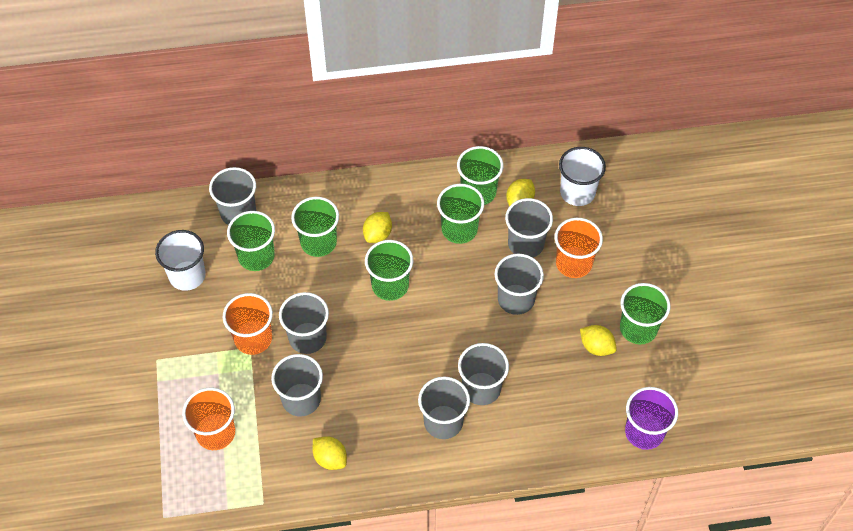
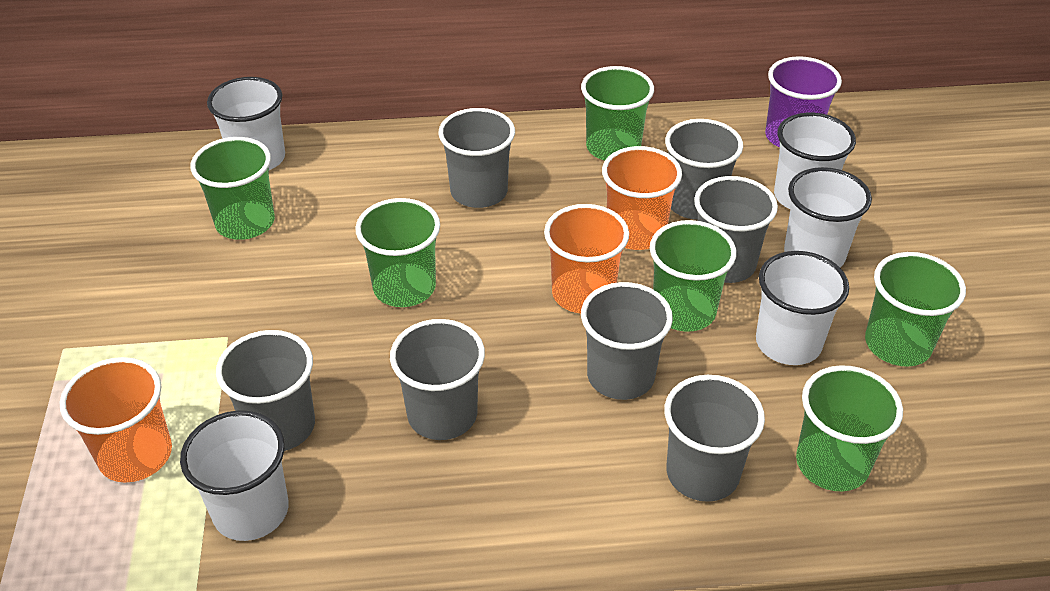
white cup: 2 -> 5
yellow lemon: 4 -> 0

